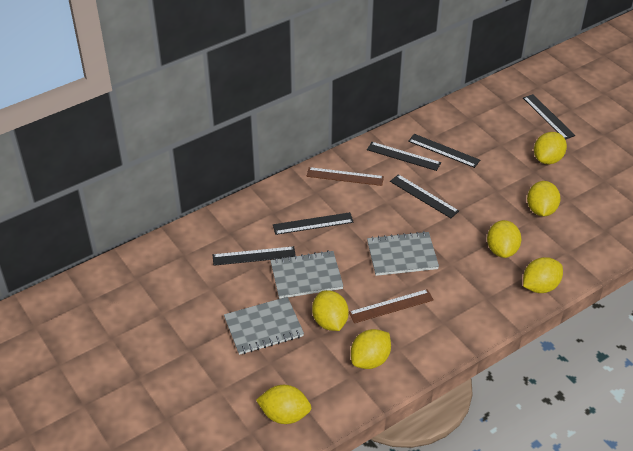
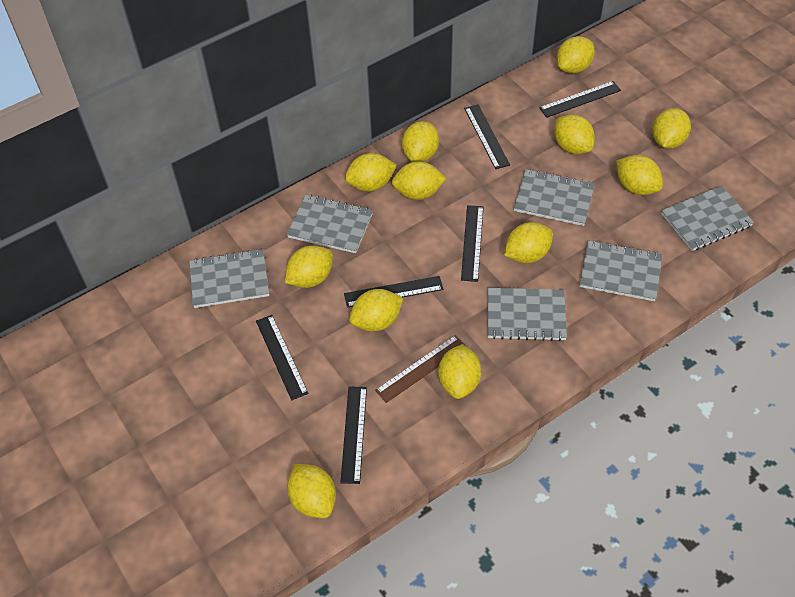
brown ruler: 2 -> 1
grey notebook: 3 -> 6
yellow lemon: 7 -> 12

